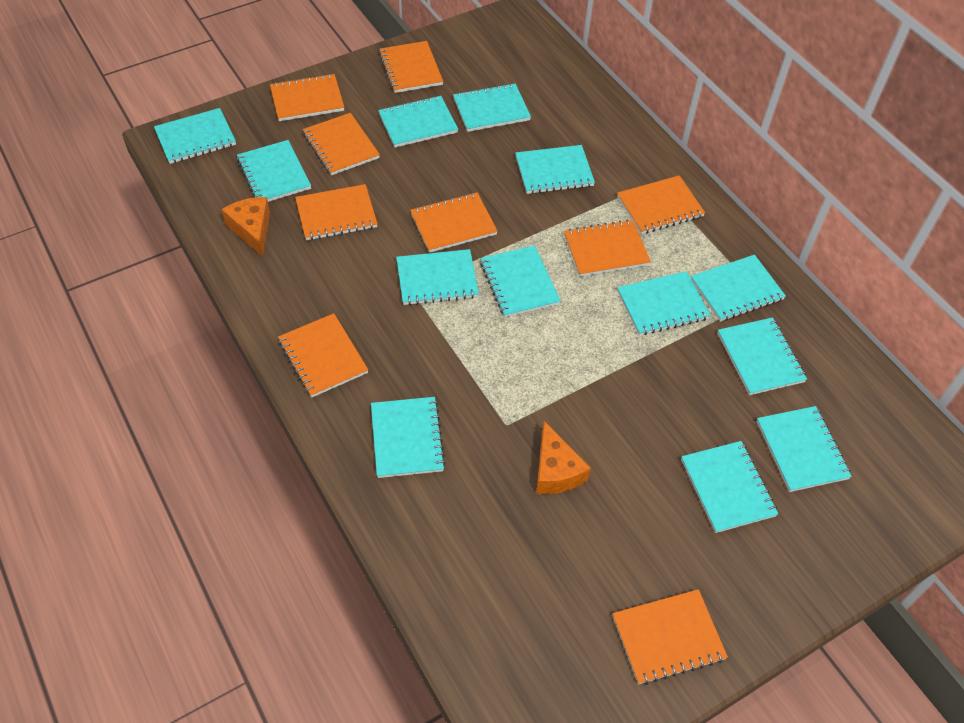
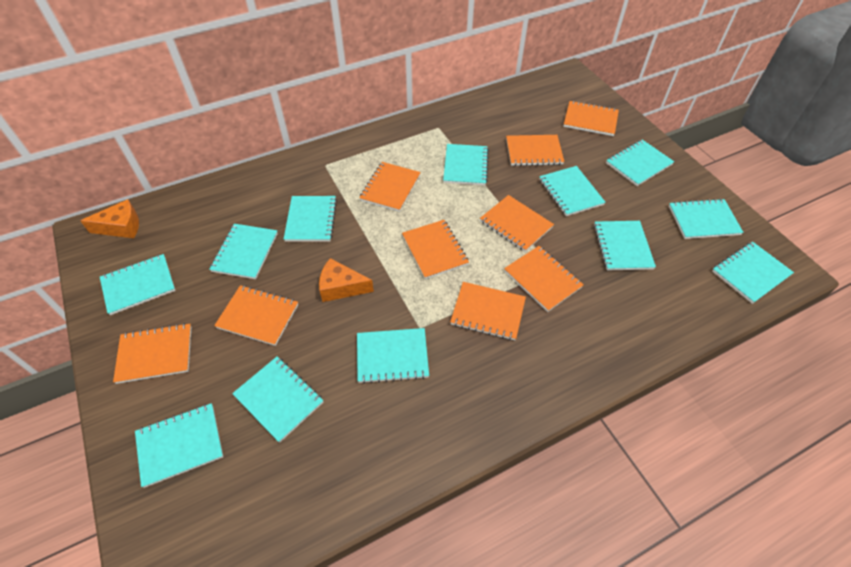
turquoise notebook: 13 -> 12

